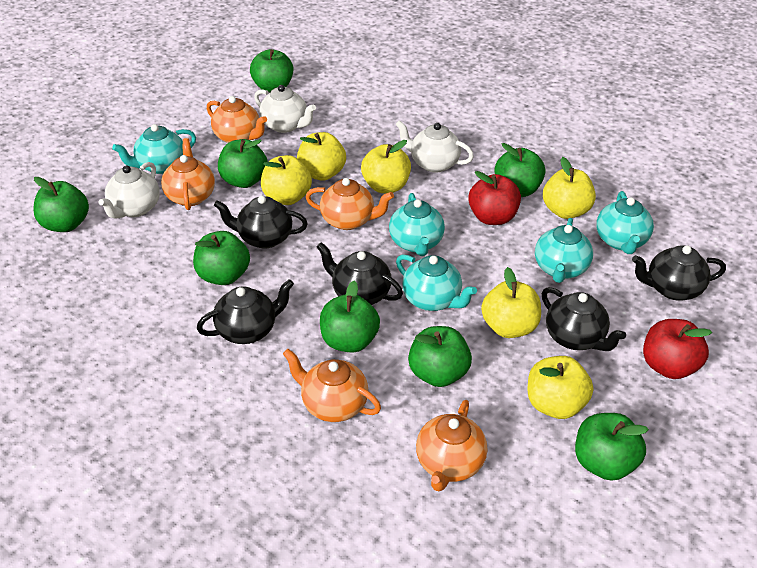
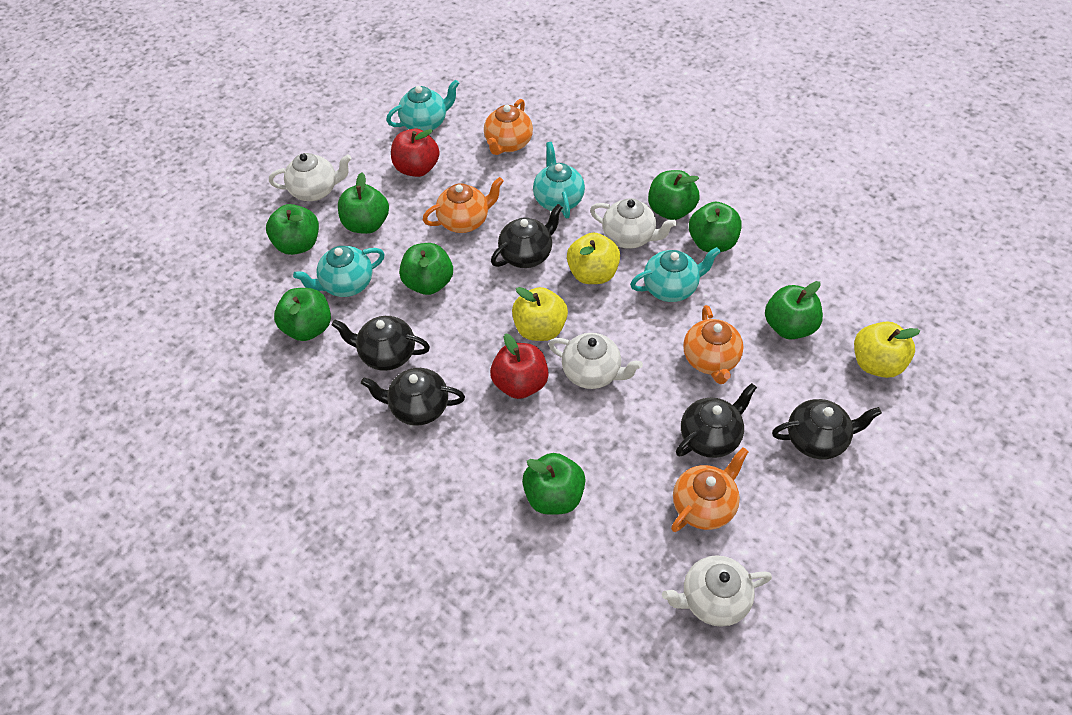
orange teapot: 5 -> 4
turquoise teapot: 5 -> 4
white teapot: 3 -> 4
yellow apple: 6 -> 3

